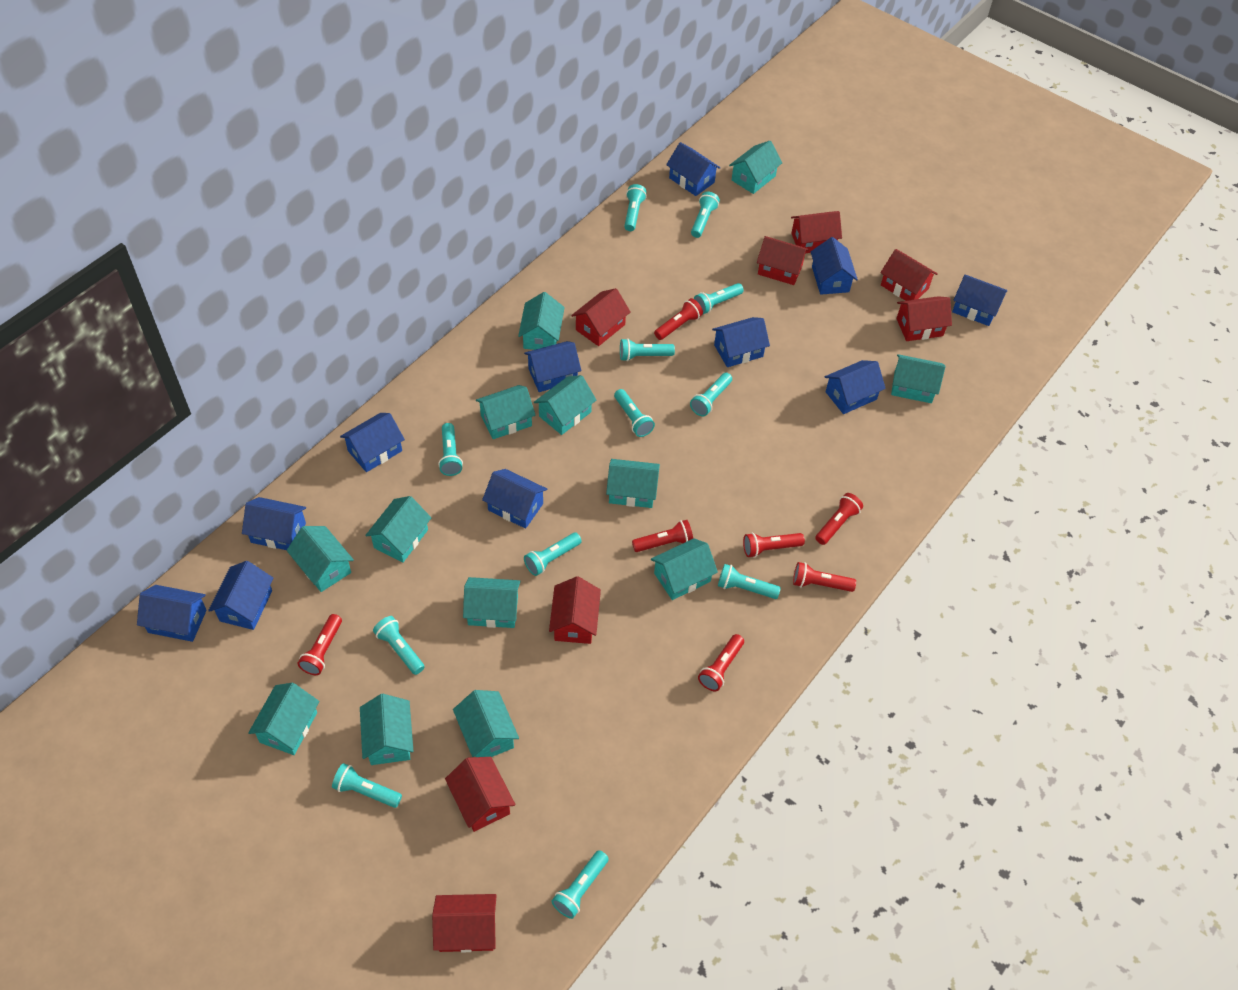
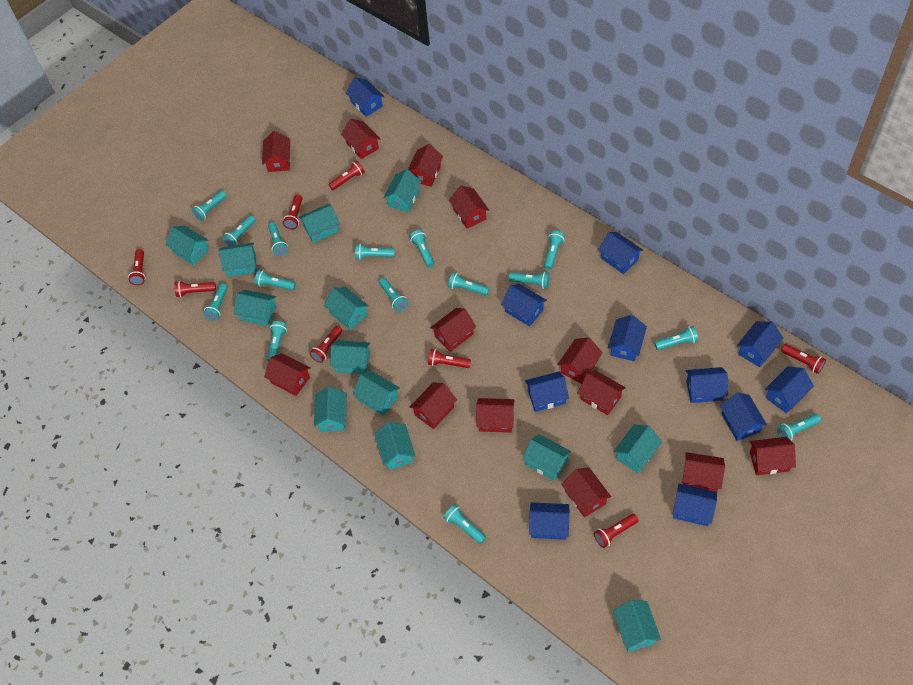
red flashlight: 7 -> 8
red house: 8 -> 13
turquoise flashlight: 12 -> 15

